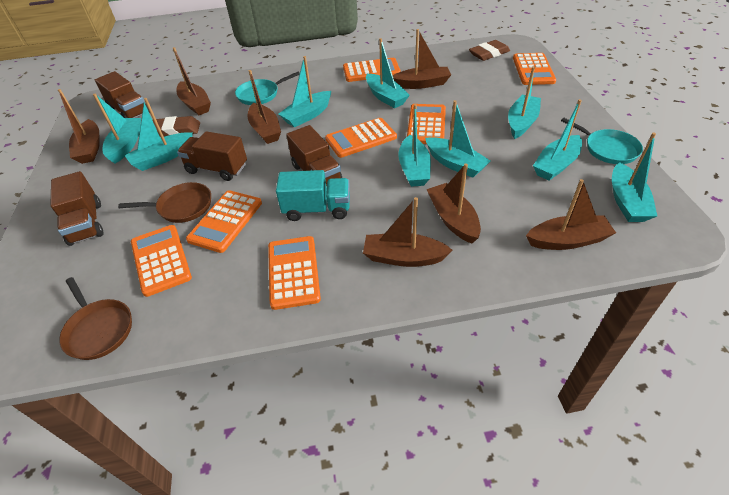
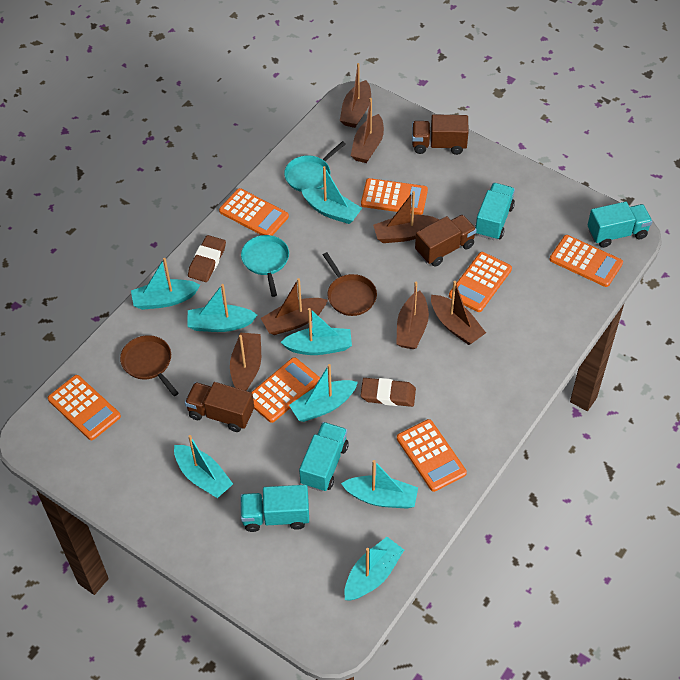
brown truck: 4 -> 3
turquoise boat: 9 -> 8
turquoise truck: 1 -> 4

